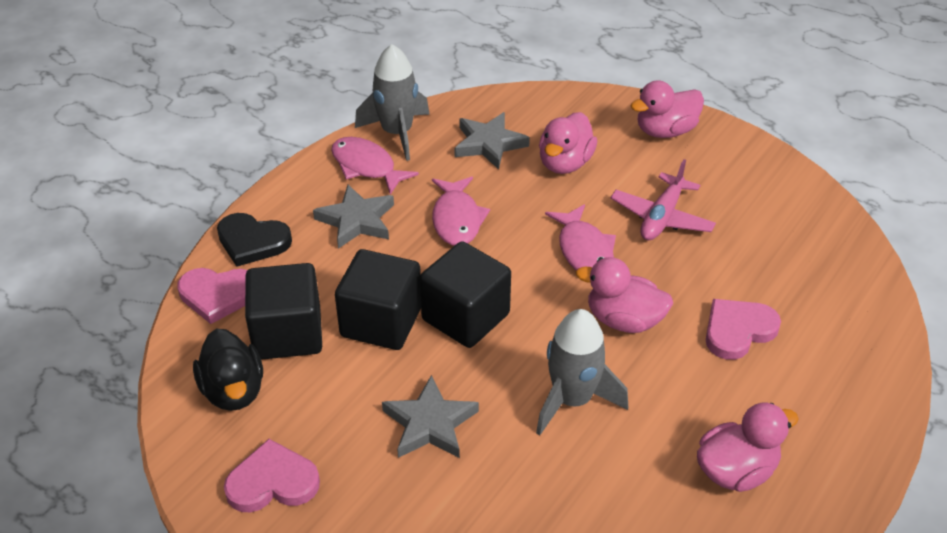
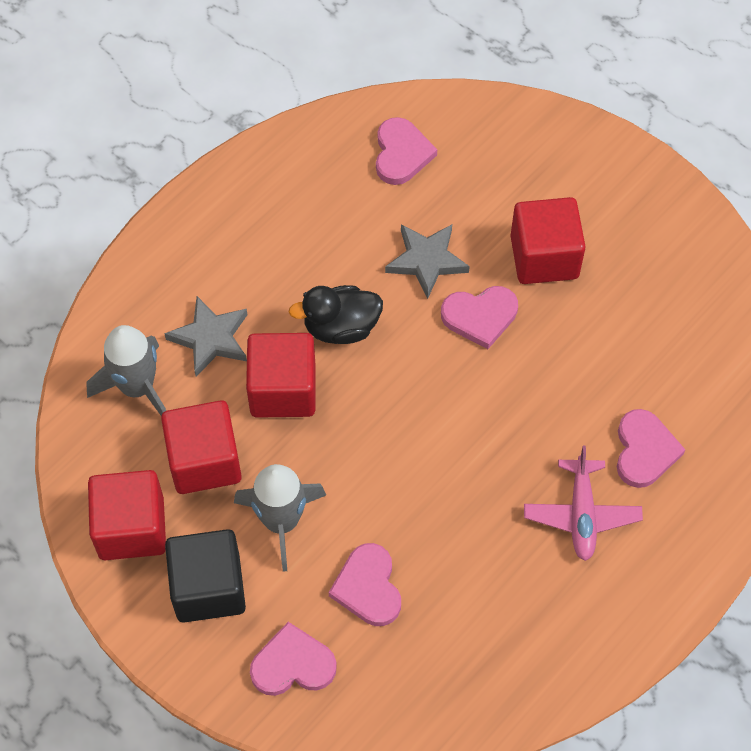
black cube: 3 -> 1
black heart: 1 -> 0
grey star: 3 -> 2
pink duck: 4 -> 0
pink fish: 3 -> 0
pink heart: 3 -> 5
red cube: 0 -> 4

